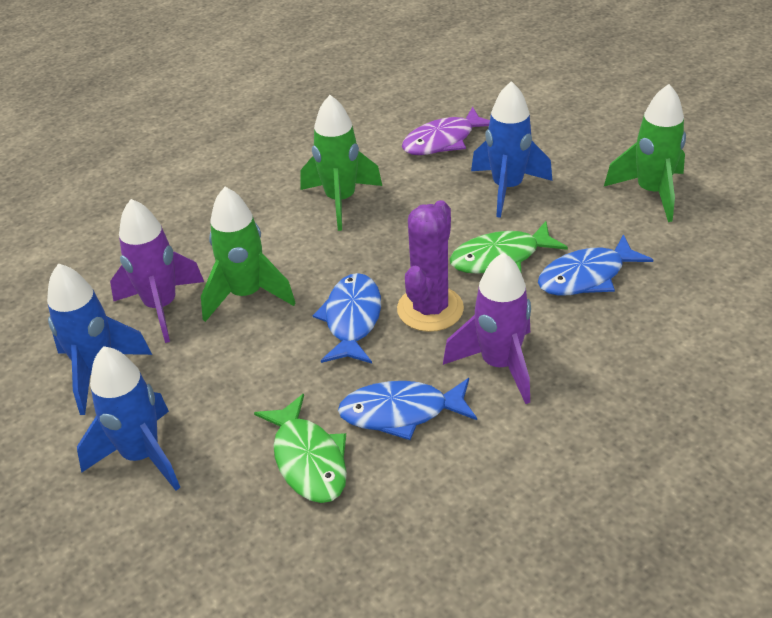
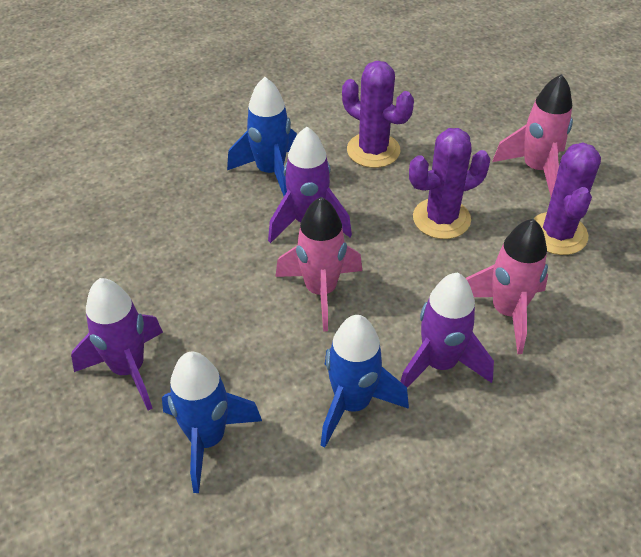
blue fish: 3 -> 0
green fish: 2 -> 0
green rocket: 3 -> 0
pink rocket: 0 -> 3
purple cactus: 1 -> 3
purple fish: 1 -> 0
purple rocket: 2 -> 3

